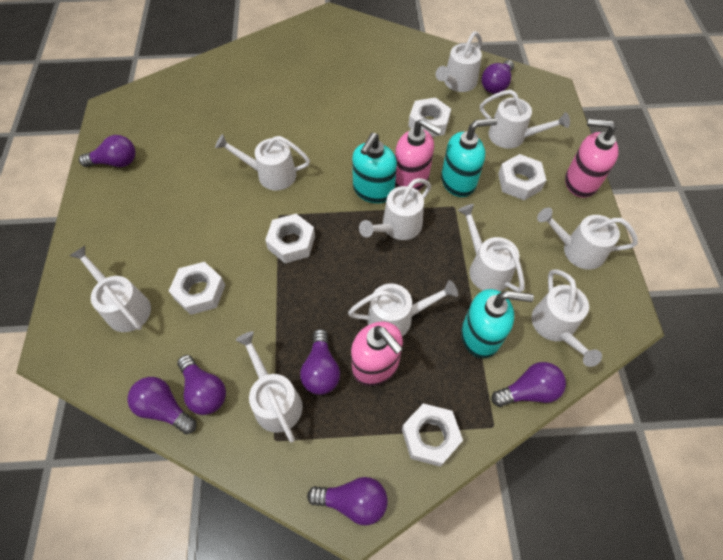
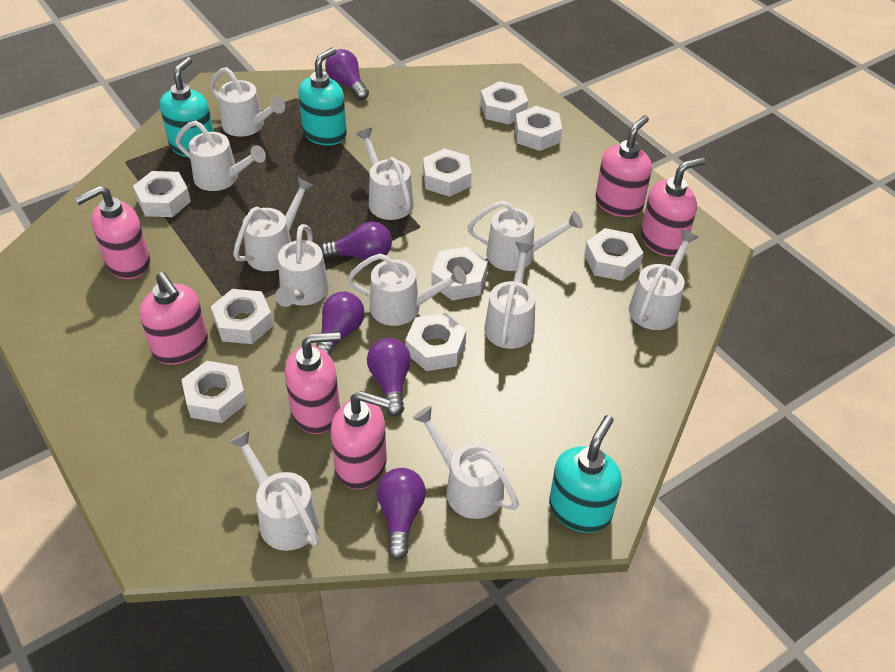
pink soap dispenser: 3 -> 6
purple light bulb: 7 -> 5
white nut: 5 -> 9
white watering can: 10 -> 11

